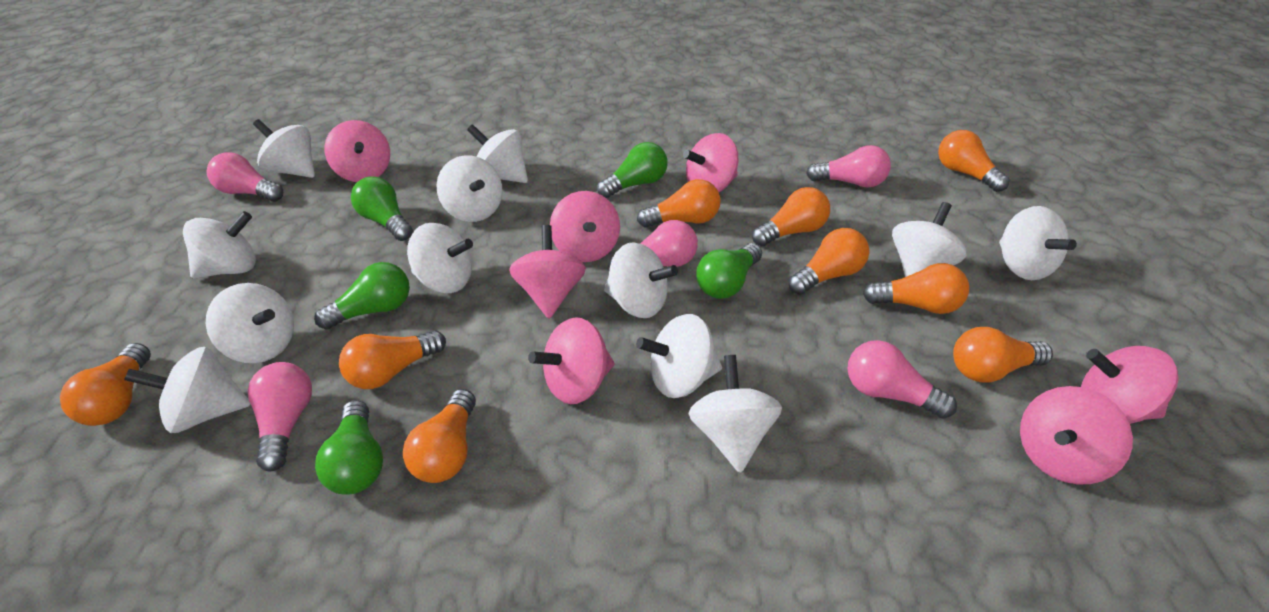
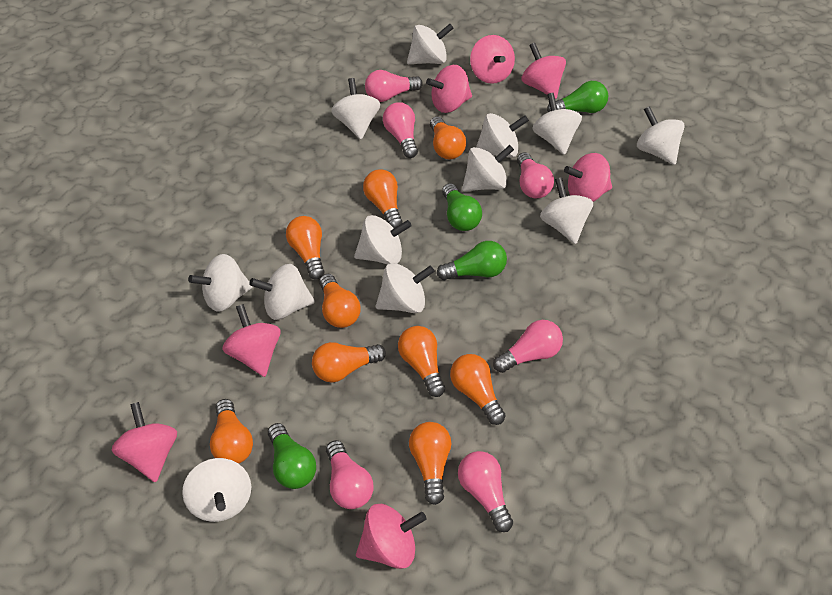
green light bulb: 5 -> 4
pink light bulb: 5 -> 6

